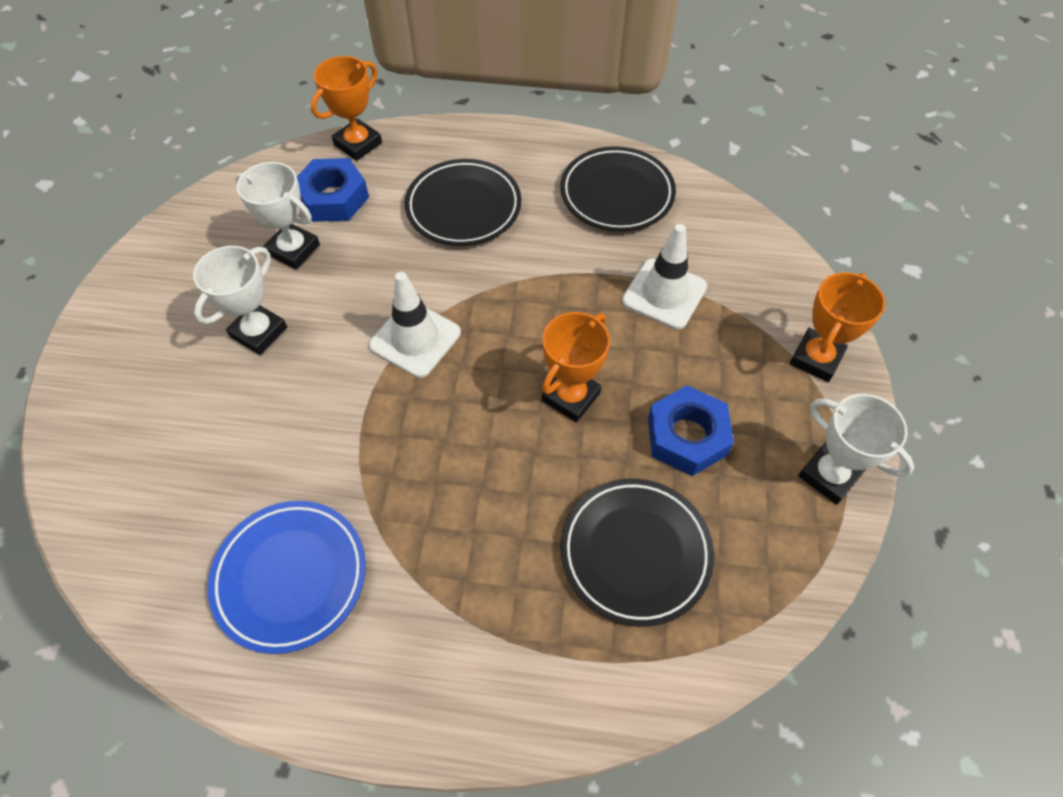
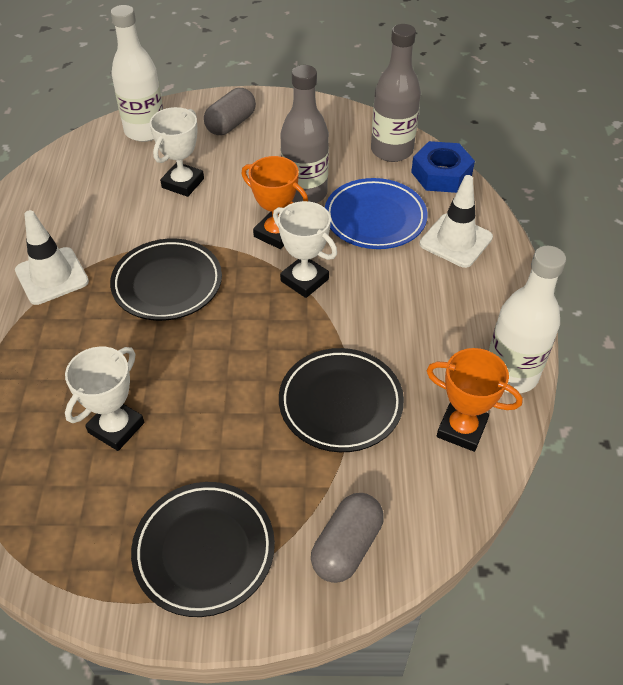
blue nut: 2 -> 1
grey bottle: 0 -> 2
grey capsule: 0 -> 2
orange trophy: 3 -> 2
white bottle: 0 -> 2

